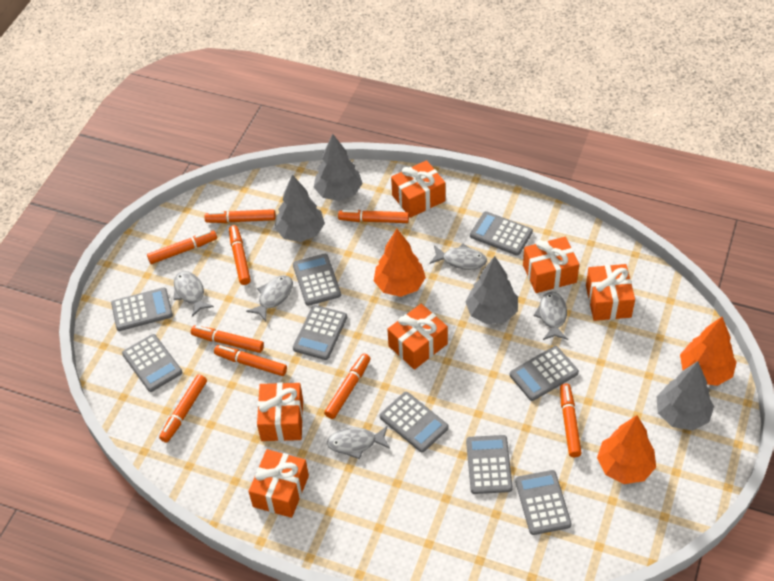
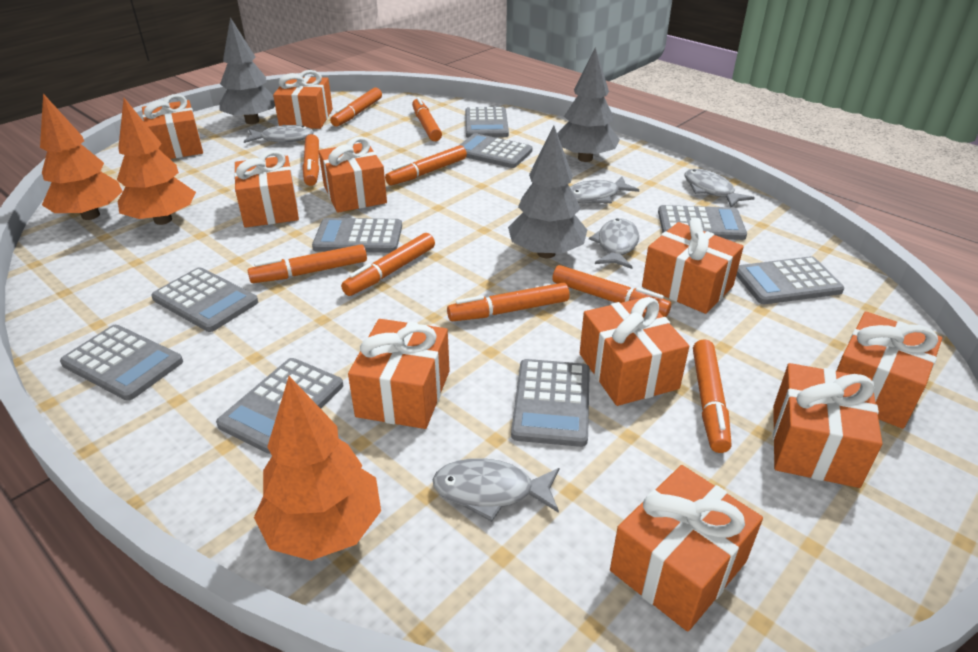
grey tree: 4 -> 3
orange gift: 6 -> 10

